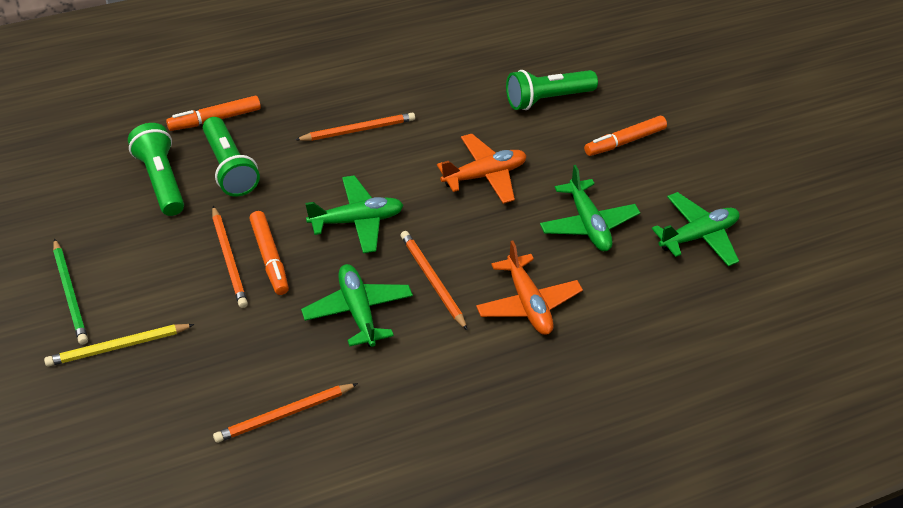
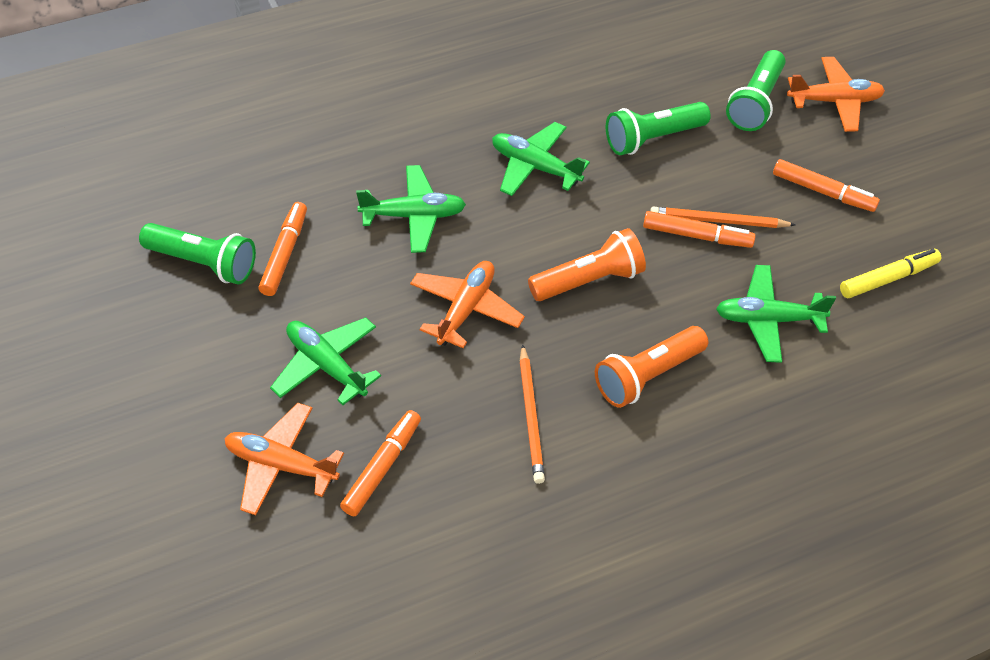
green pencil: 1 -> 0
orange flashlight: 0 -> 2
orange marker: 3 -> 4
orange pencil: 4 -> 2
orange plane: 2 -> 3
yellow marker: 0 -> 1
yellow pencil: 1 -> 0

